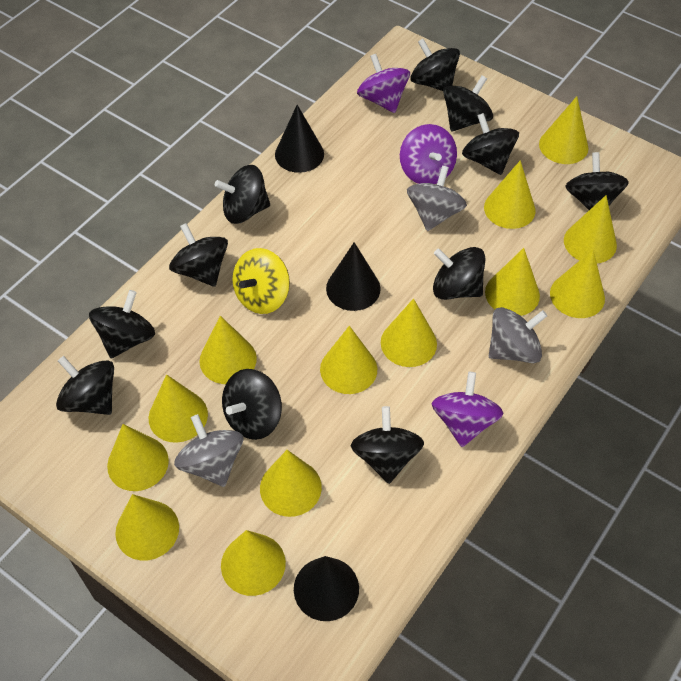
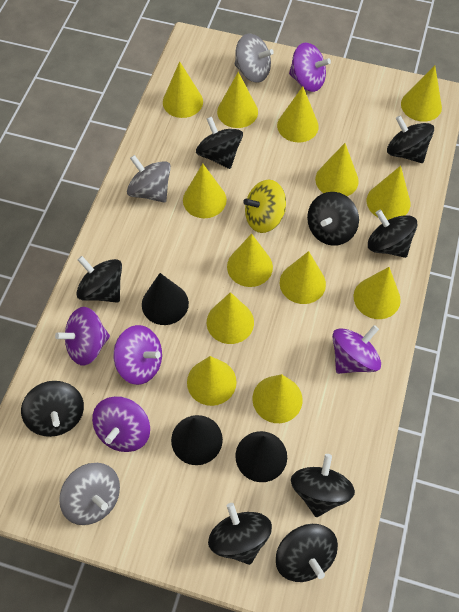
black spinning top: 11 -> 9
purple spinning top: 3 -> 5

